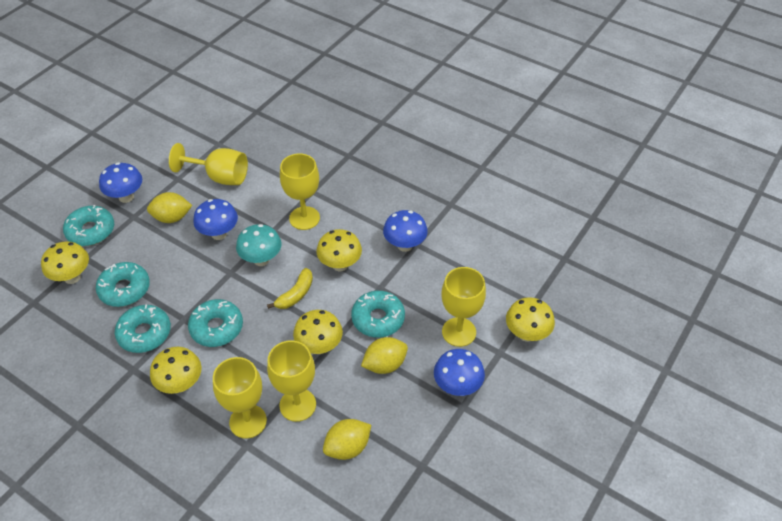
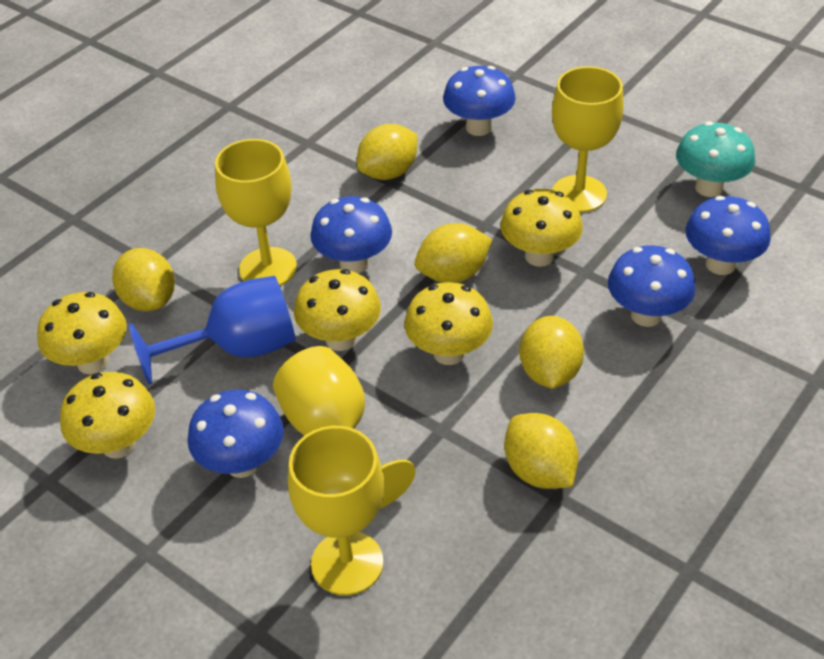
blue goblet: 0 -> 1
blue mushroom: 4 -> 5
turquoise donut: 5 -> 0
yellow banana: 1 -> 0
yellow goblet: 5 -> 4
yellow lemon: 3 -> 5

